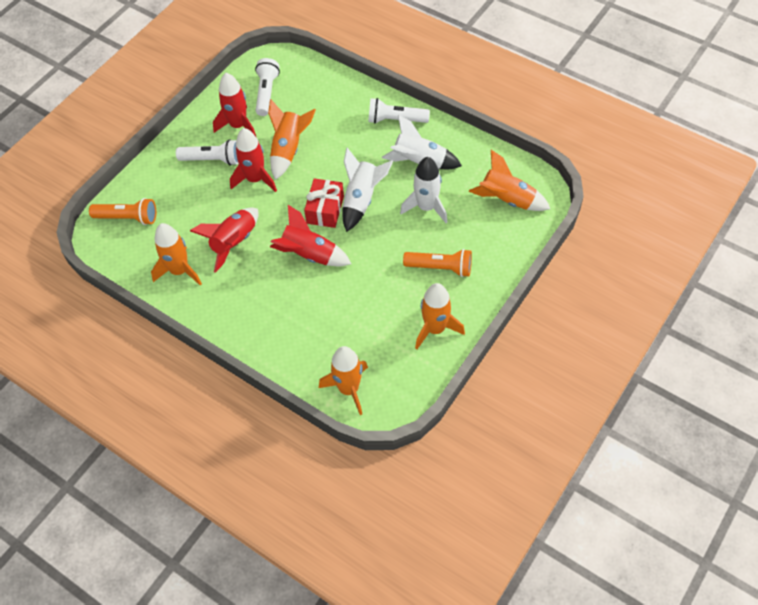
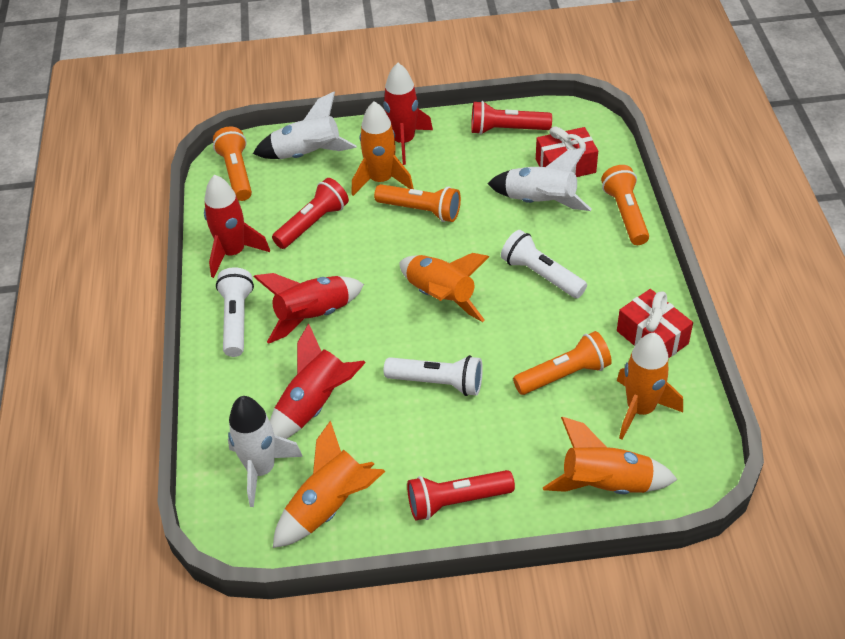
orange flashlight: 2 -> 4
red flashlight: 0 -> 3
red gift: 1 -> 2

